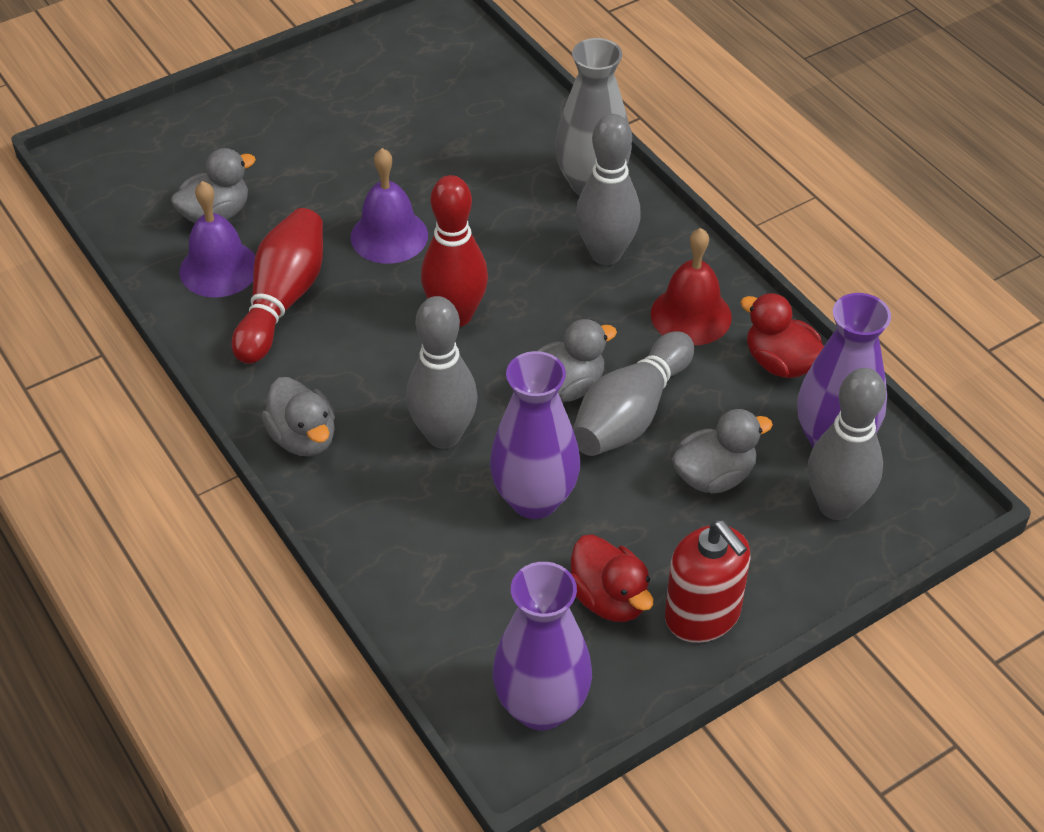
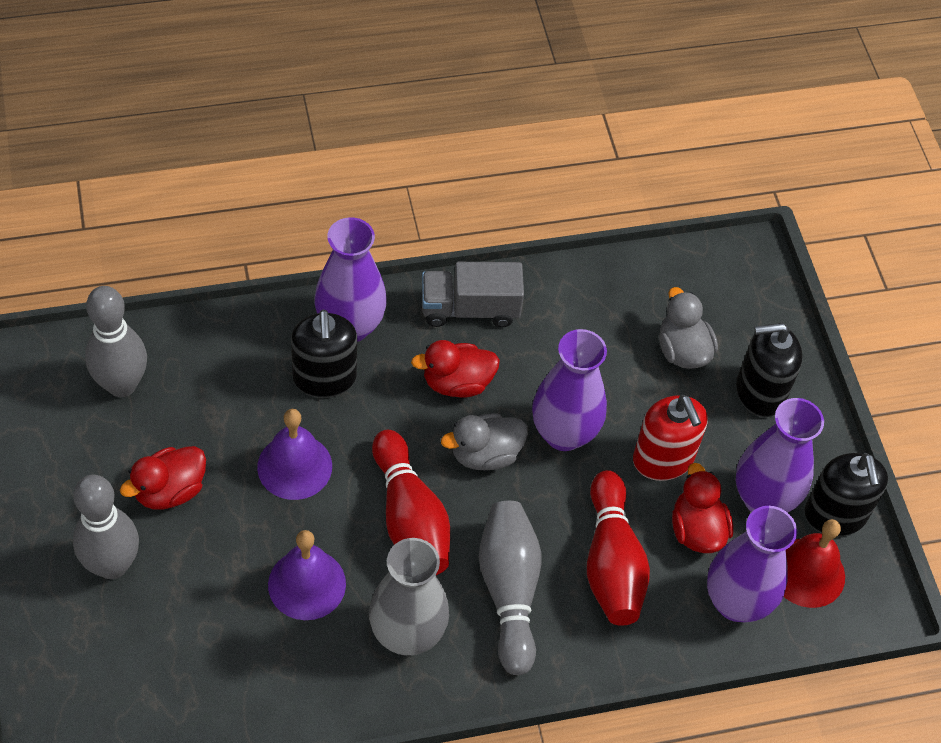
black soap dispenser: 0 -> 3
grey bowling pin: 4 -> 3
grey duck: 4 -> 2
grey truck: 0 -> 1
purple vase: 3 -> 4
red duck: 2 -> 3

